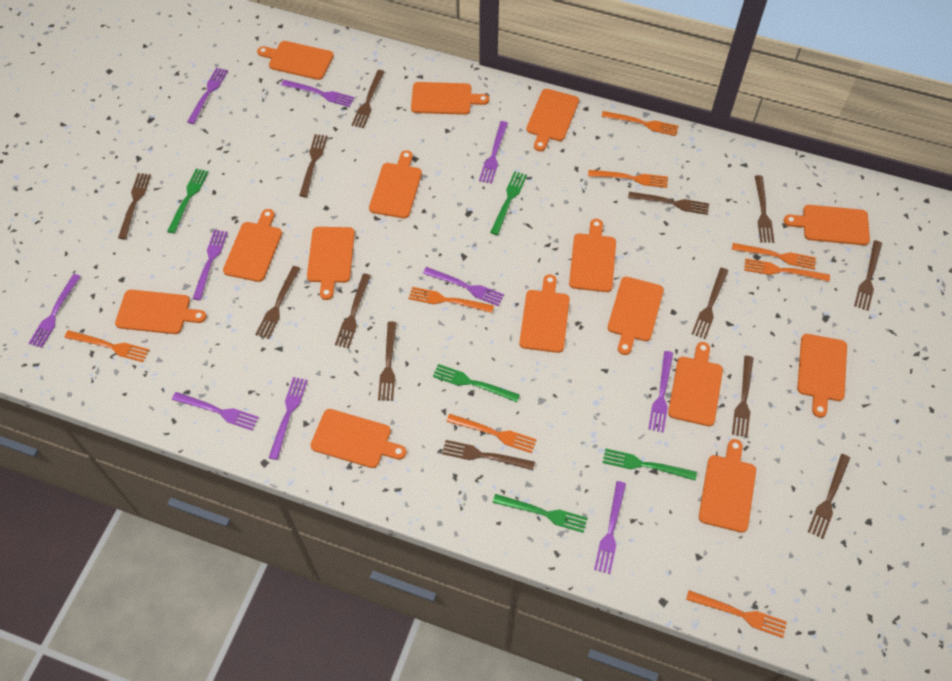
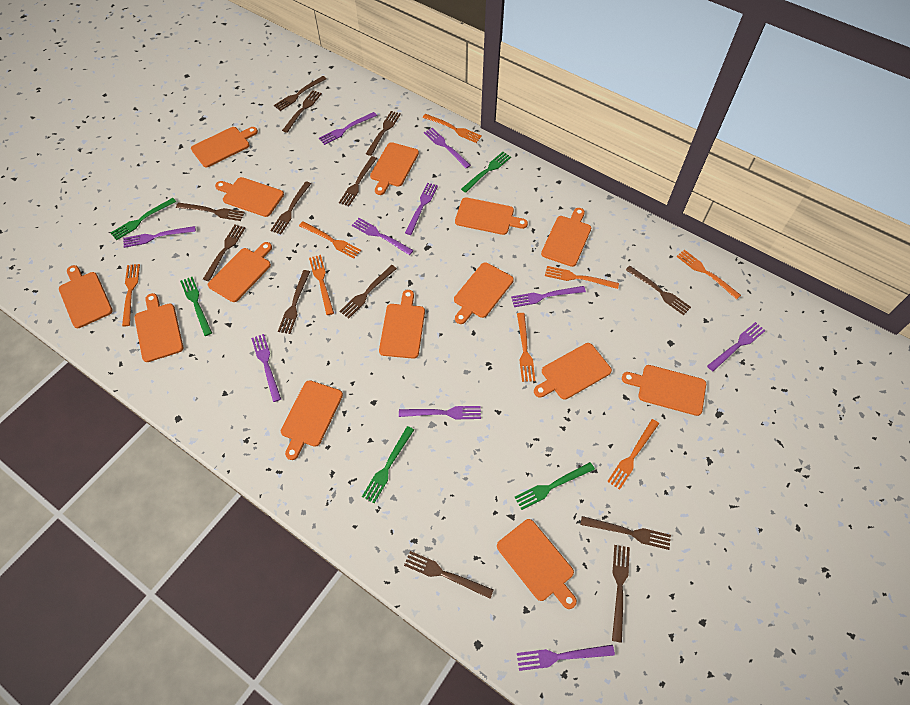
orange cutting board: 15 -> 14

